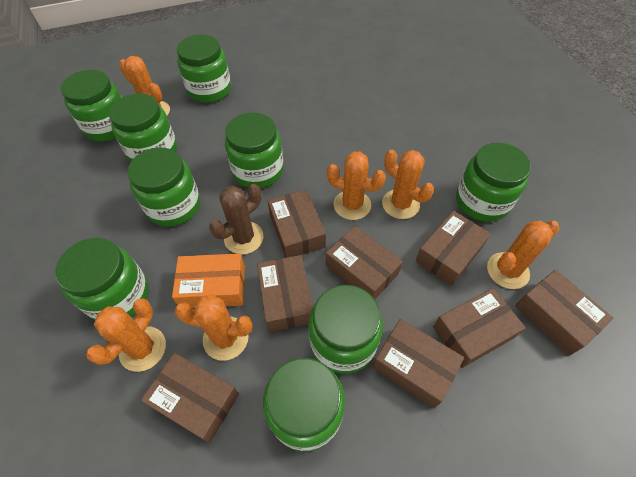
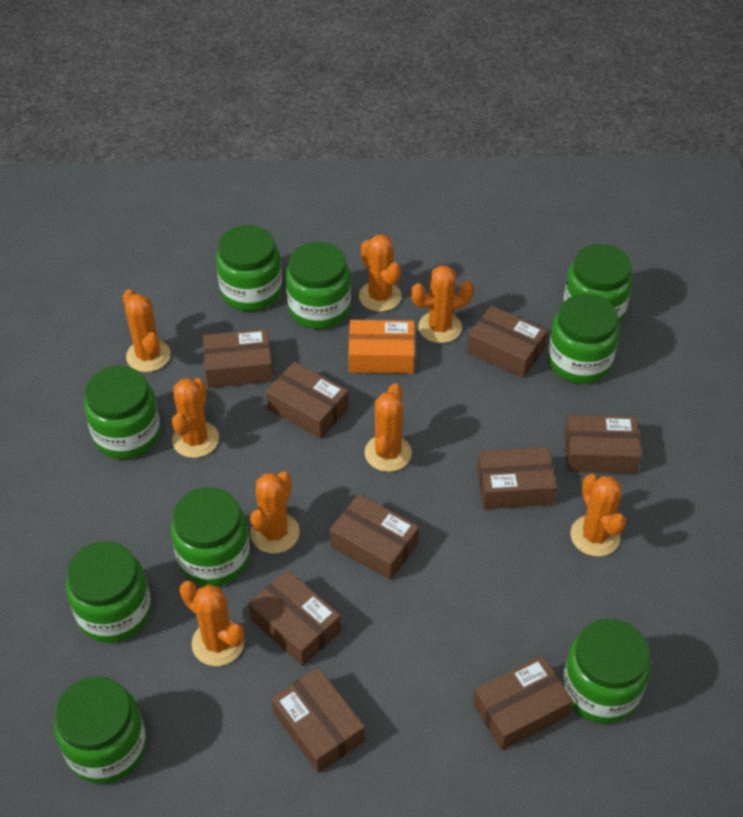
brown box: 8 -> 9
brown cactus: 1 -> 0
orange cactus: 6 -> 8

